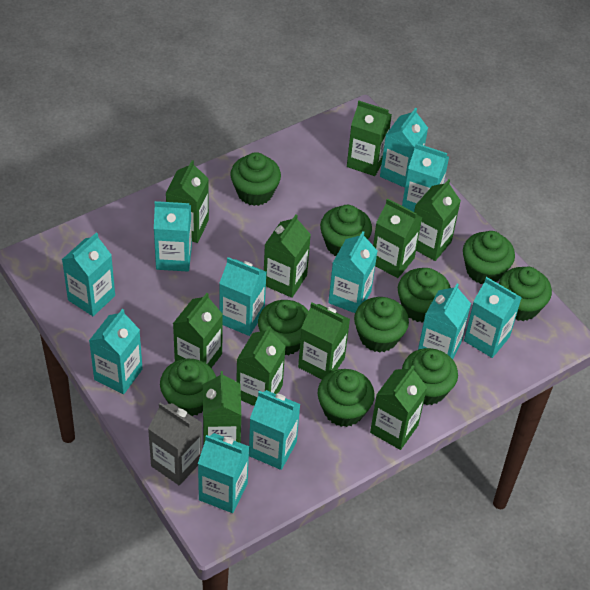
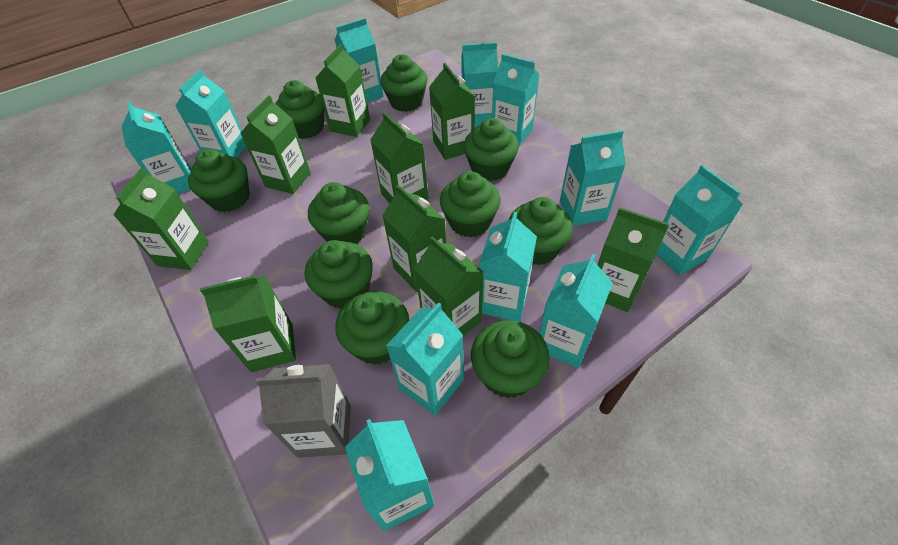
green carton: 10 -> 9

